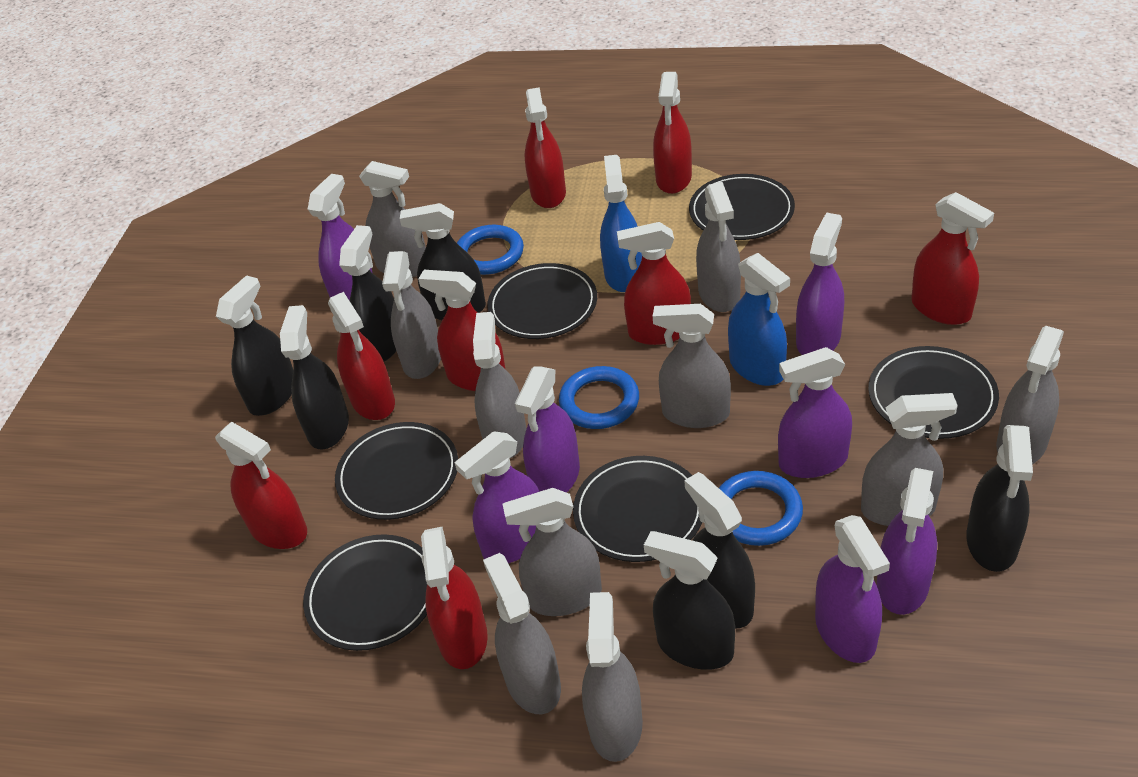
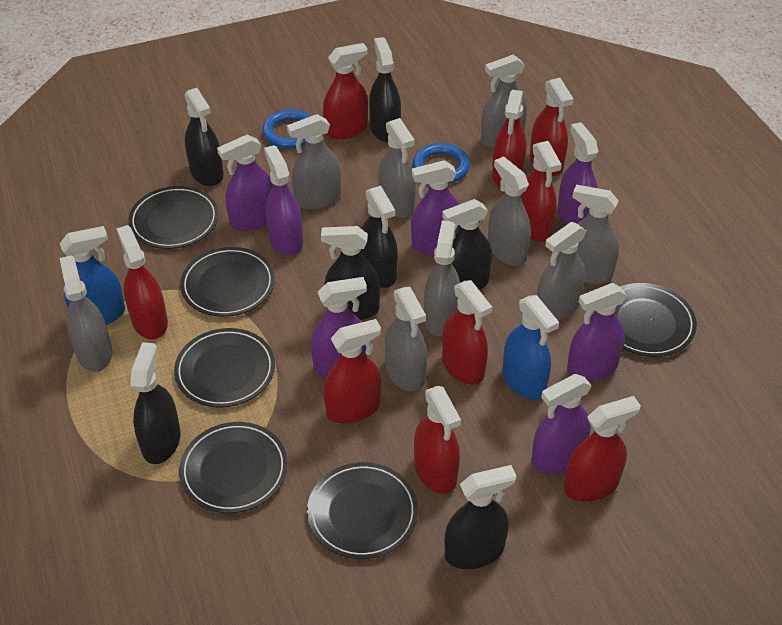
blue ring: 3 -> 2
grey spray bottle: 10 -> 9
red spray bottle: 8 -> 9

